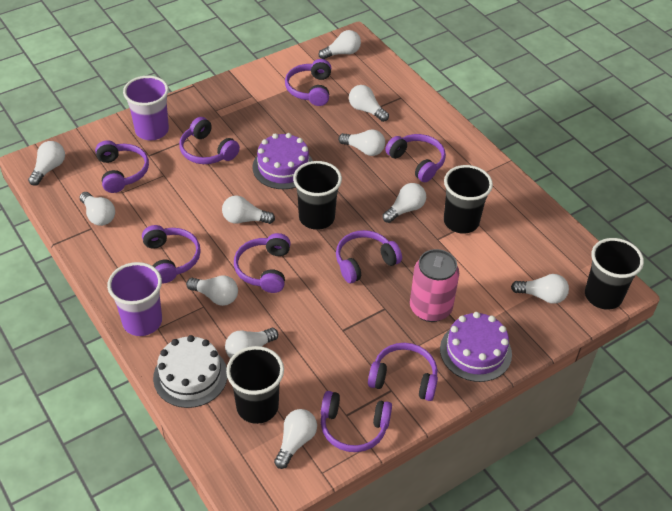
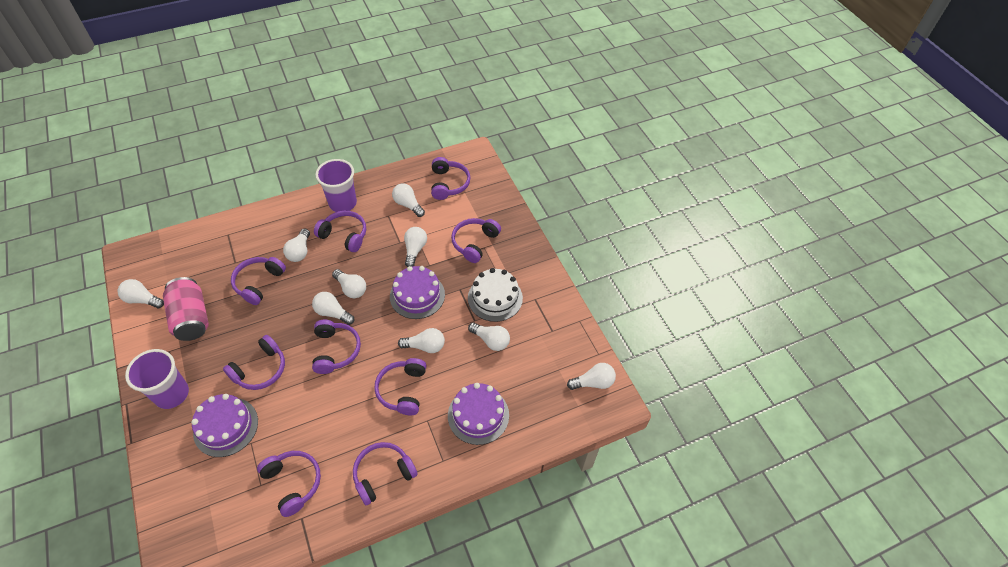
black cup: 4 -> 0
purple cake: 2 -> 3
white light bulb: 11 -> 9

